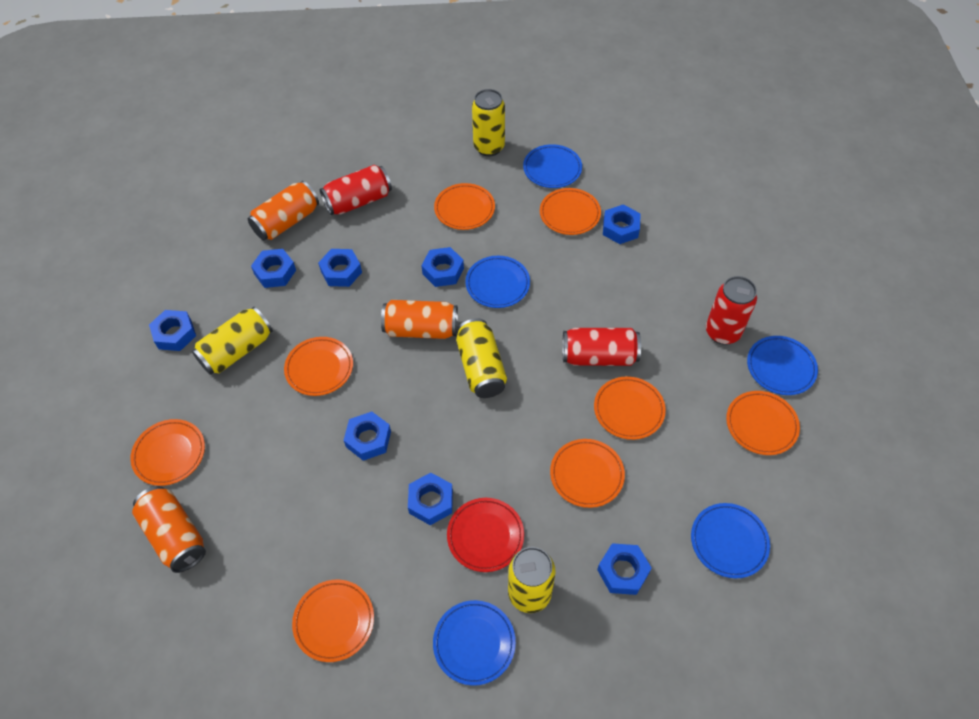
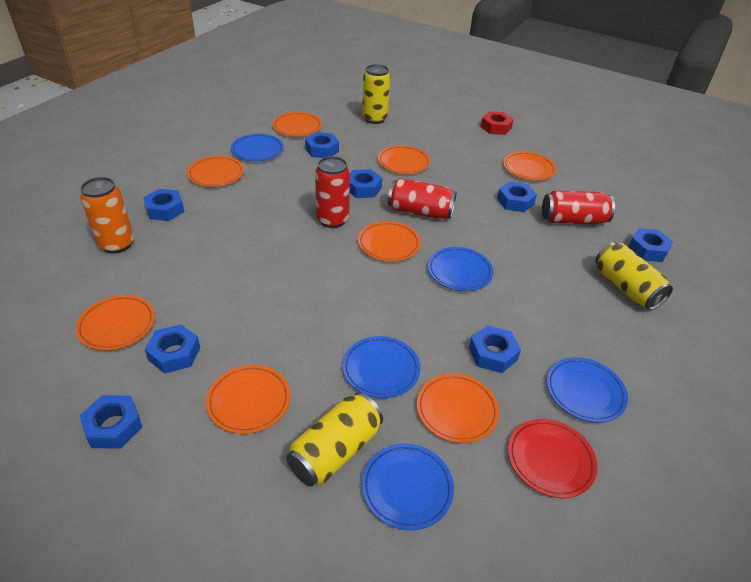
orange can: 3 -> 1
red nut: 0 -> 1
yellow can: 4 -> 3

